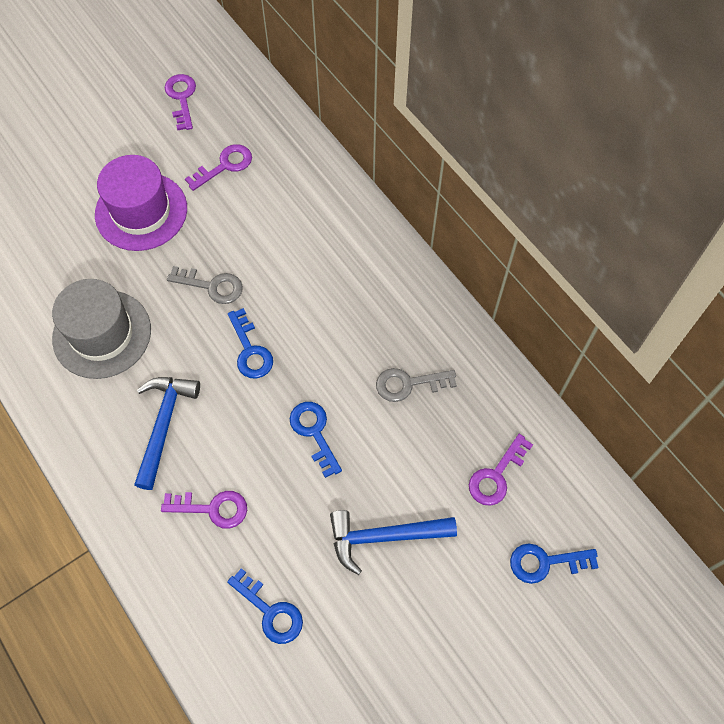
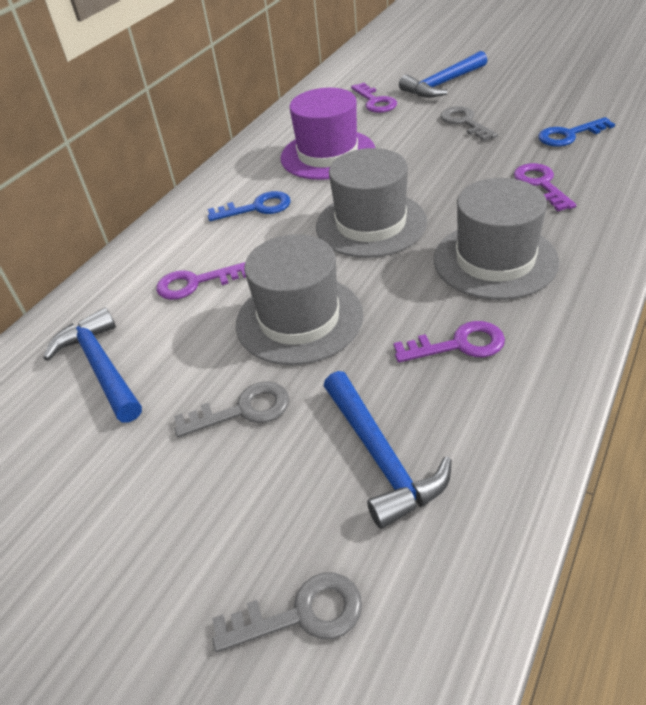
blue hammer: 2 -> 3
blue key: 4 -> 2
grey hat: 1 -> 3
grey key: 2 -> 3

